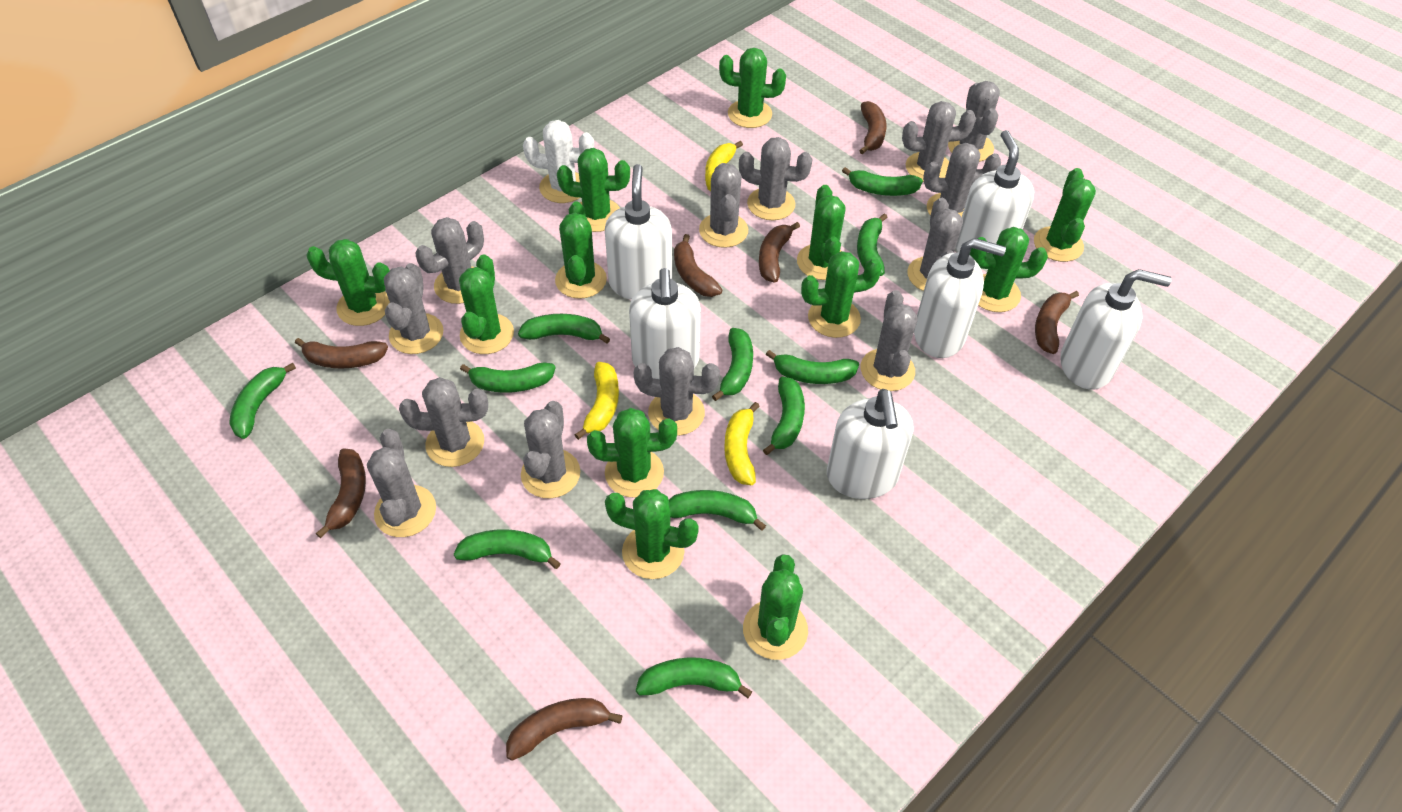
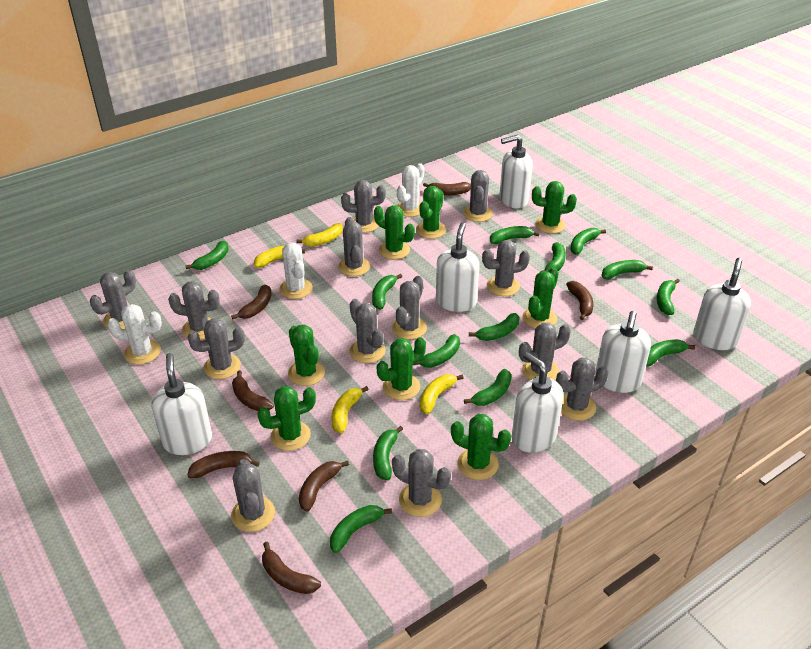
green banana: 11 -> 13
green cactus: 12 -> 8
white cactus: 1 -> 3
yellow banana: 3 -> 4

